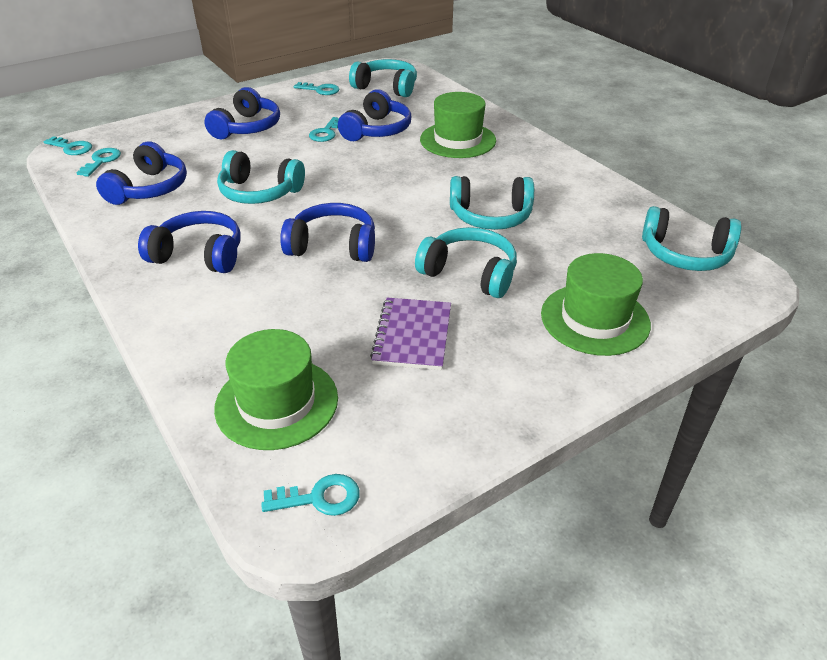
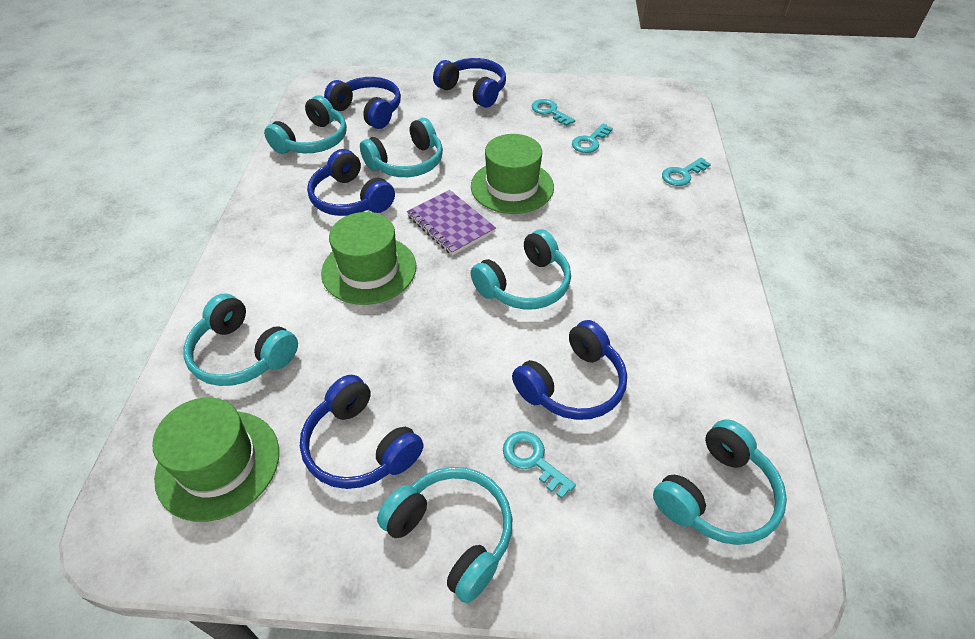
turquoise headphones: 5 -> 6
turquoise key: 5 -> 4

